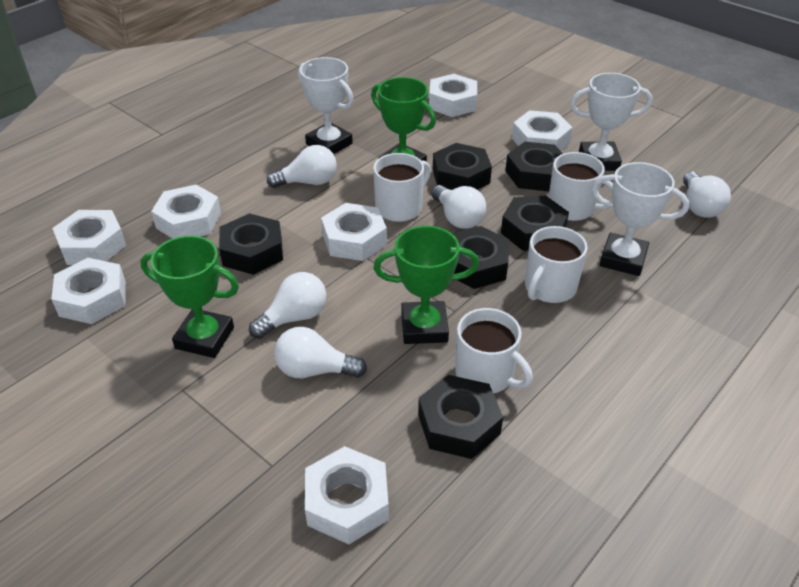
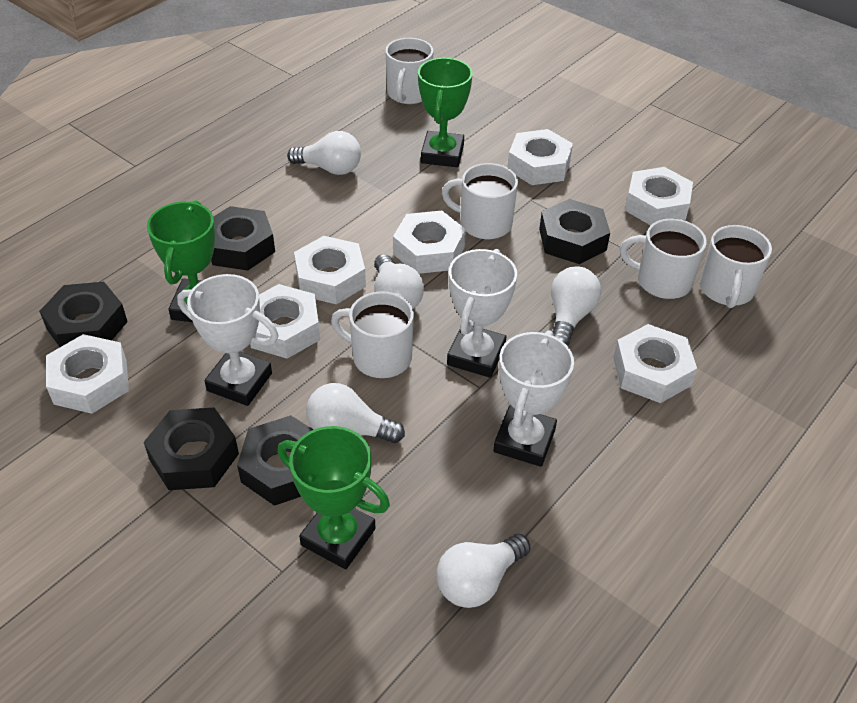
black nut: 6 -> 5
white mug: 4 -> 5

